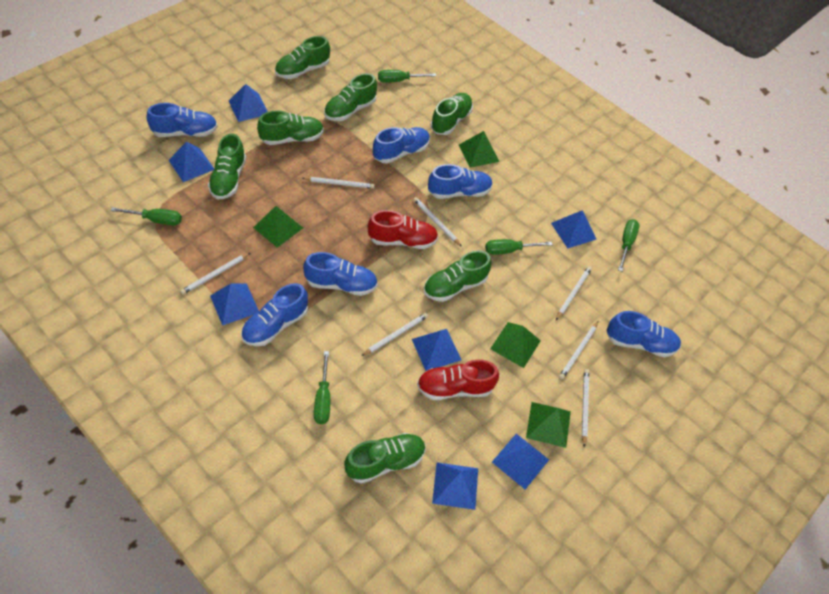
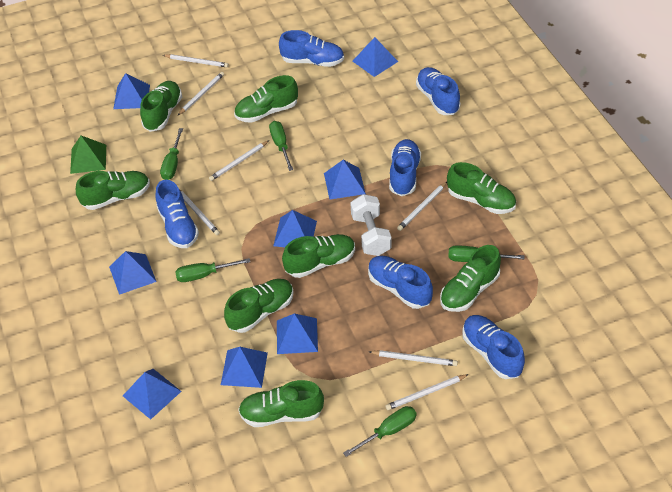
blue pyramid: 7 -> 8
green pyramid: 4 -> 1
green shoe: 7 -> 8
red shoe: 2 -> 0
white dumbbell: 0 -> 1

